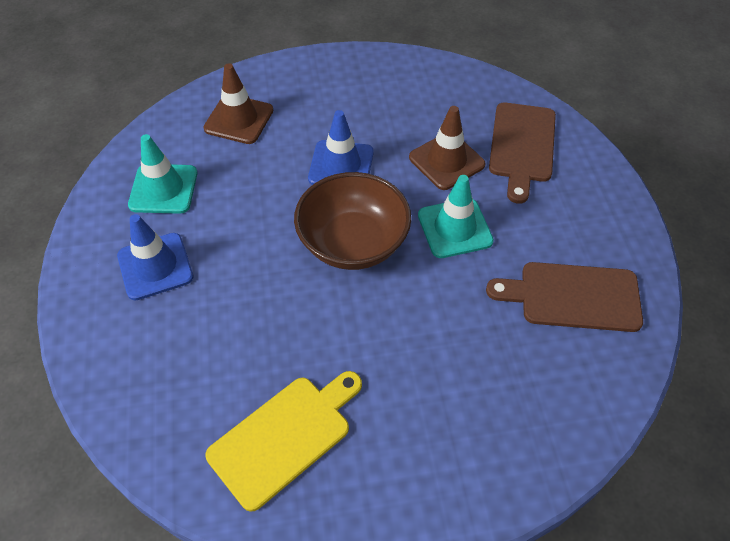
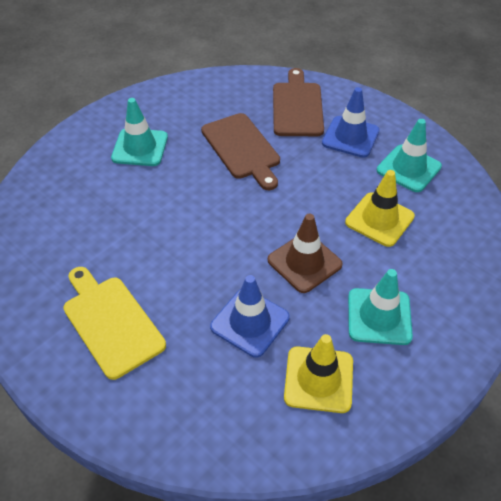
brown bowl: 1 -> 0
brown traffic cone: 2 -> 1
turquoise traffic cone: 2 -> 3
yellow traffic cone: 0 -> 2

